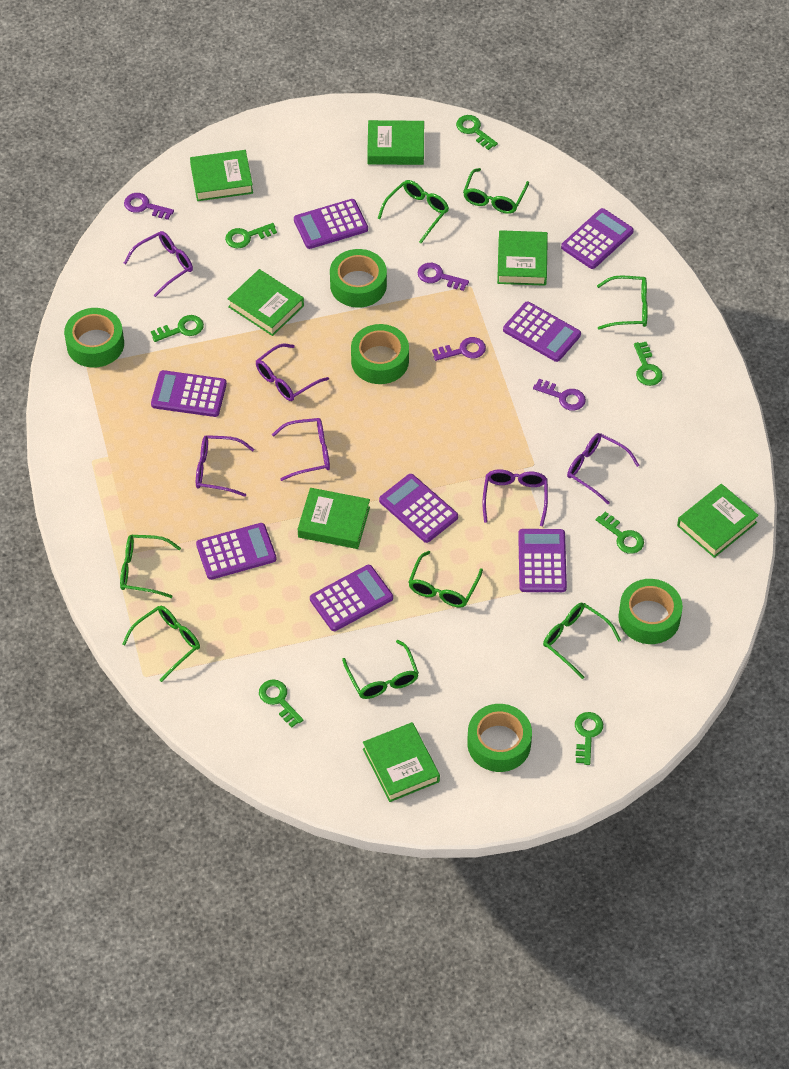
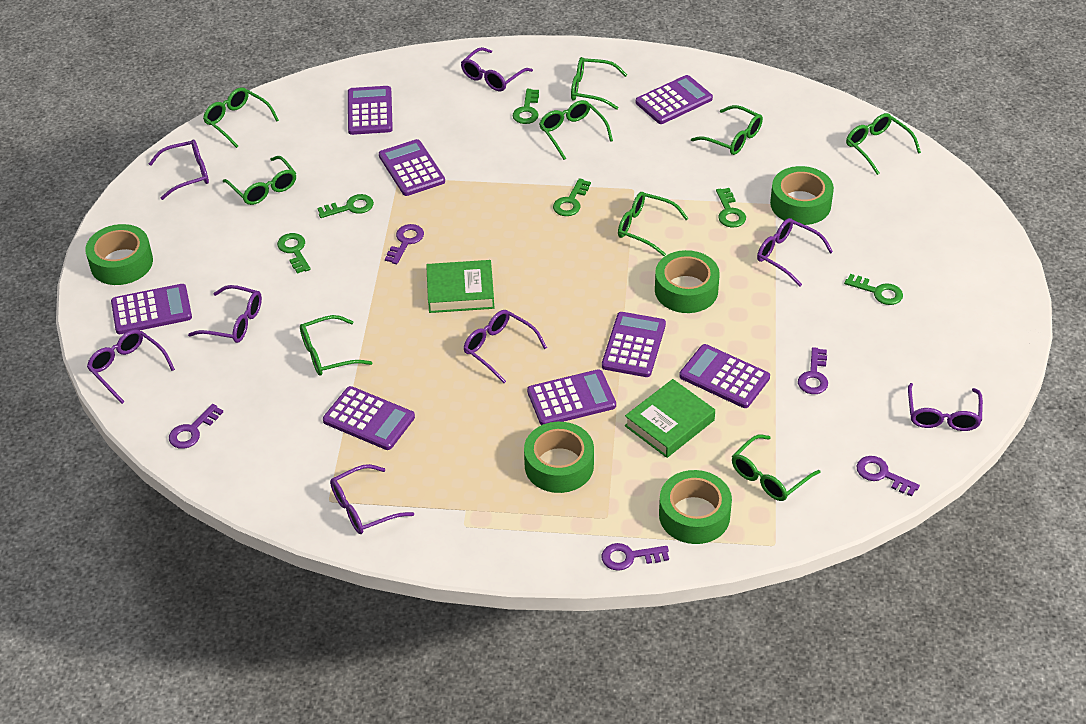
green book: 7 -> 2
green glasses: 8 -> 9
green key: 7 -> 6
purple glasses: 6 -> 8
purple key: 4 -> 5

